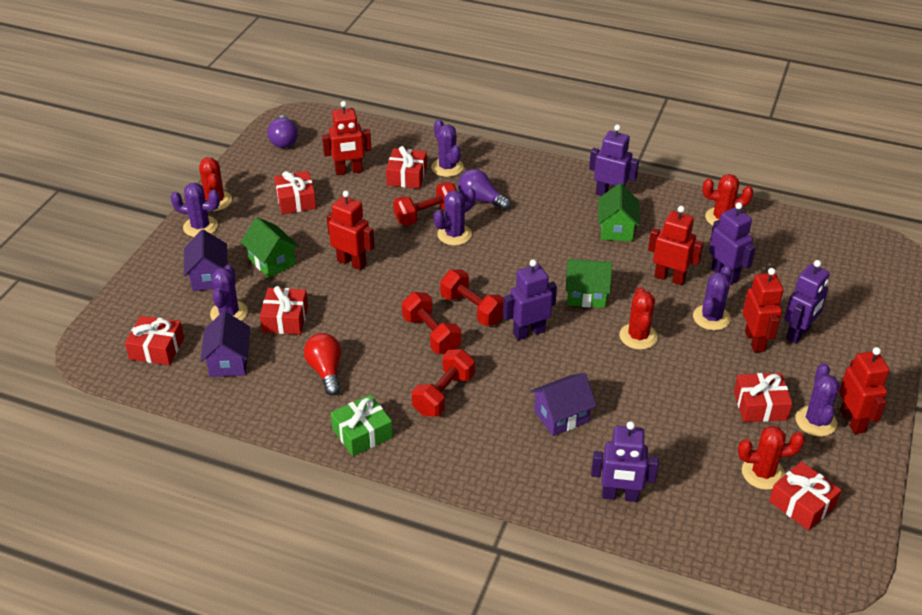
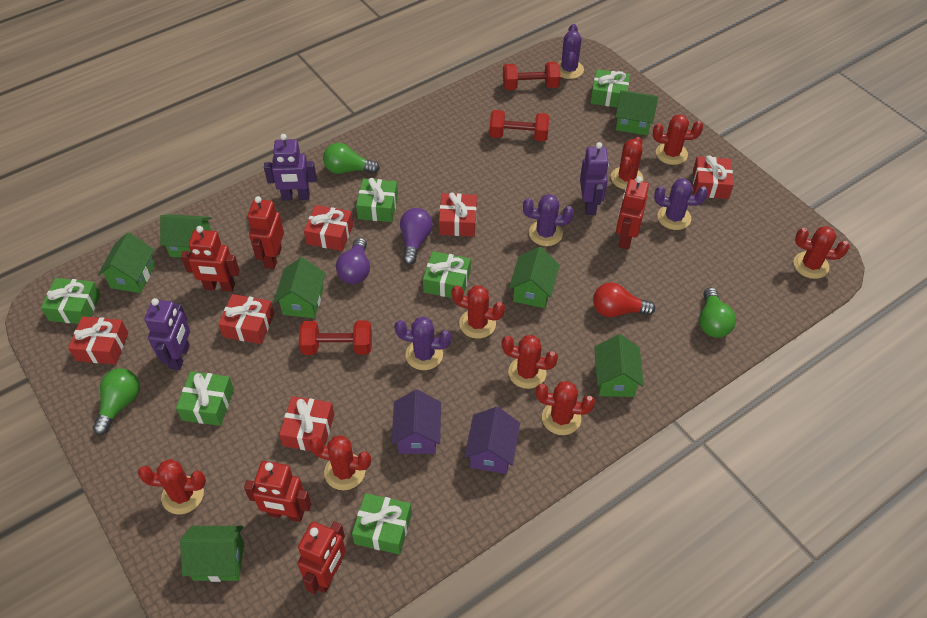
green gift: 1 -> 6
green house: 3 -> 7
green light bulb: 0 -> 3
purple cactus: 6 -> 4
purple house: 3 -> 2
purple robot: 5 -> 3
red cactus: 4 -> 8
red dumbbell: 4 -> 3

